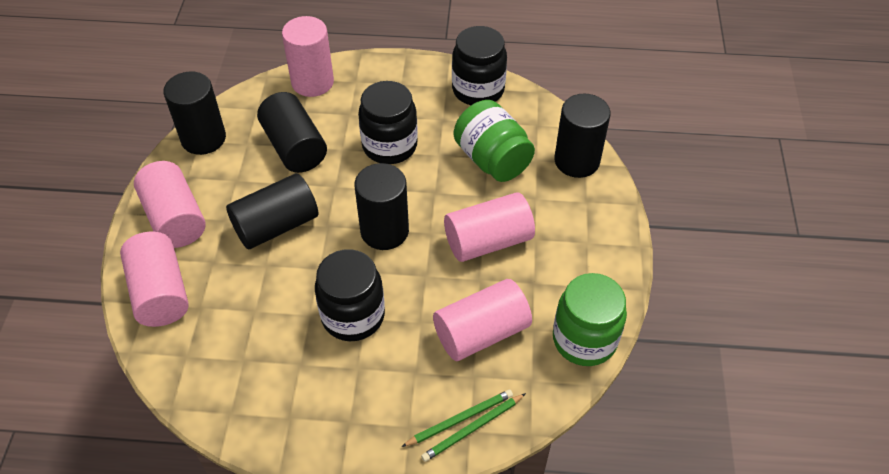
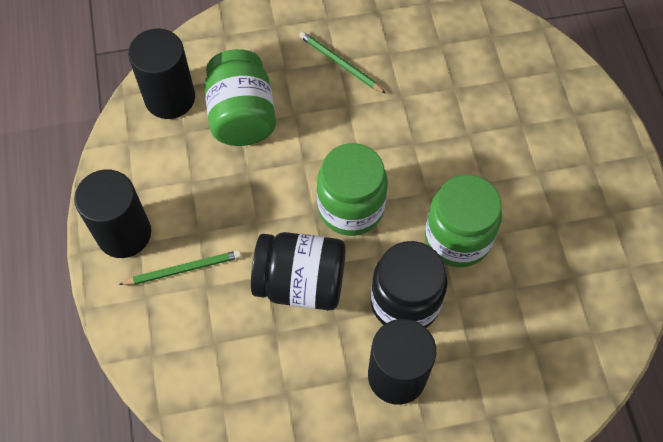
black cylinder: 5 -> 3
black jar: 3 -> 2
green jar: 2 -> 3
pink cylinder: 5 -> 0

